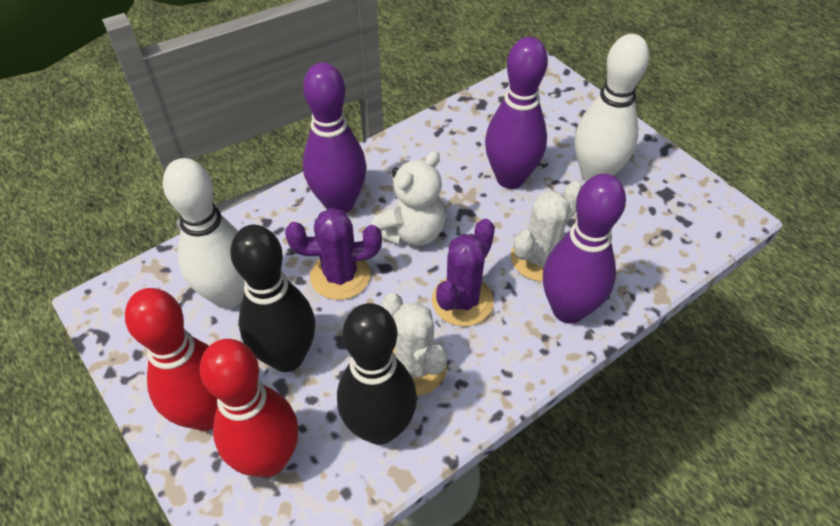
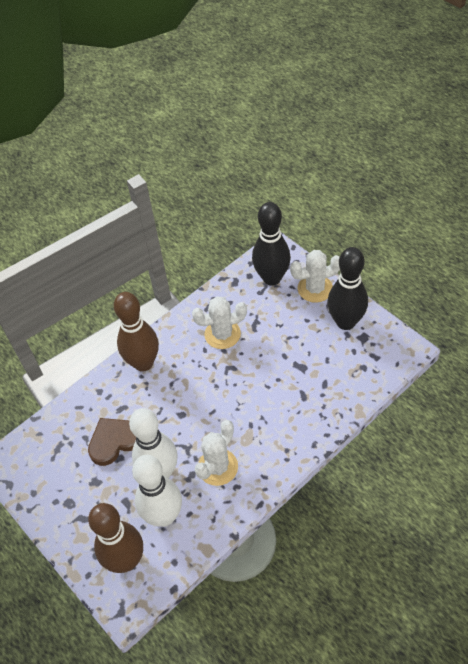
brown bowling pin: 0 -> 2
brown heart: 0 -> 1
purple bowling pin: 3 -> 0
purple cactus: 2 -> 0
red bowling pin: 2 -> 0
white cactus: 2 -> 3
white teddy bear: 1 -> 0

